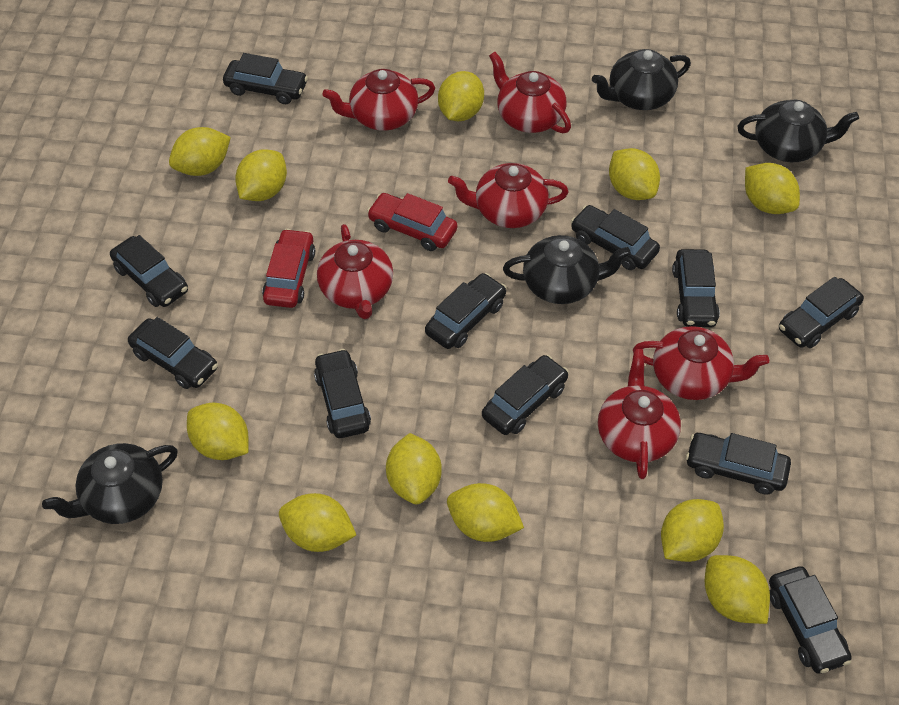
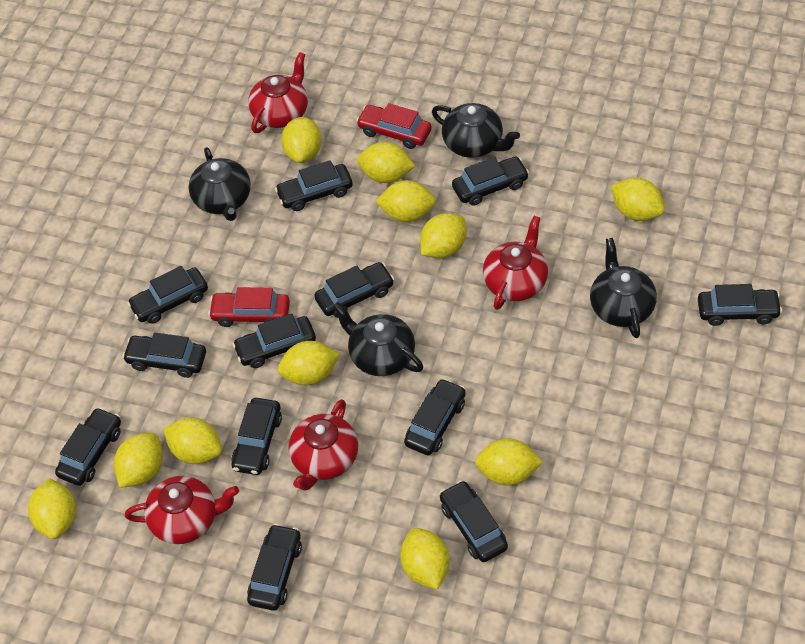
black car: 11 -> 12
red teapot: 6 -> 4

